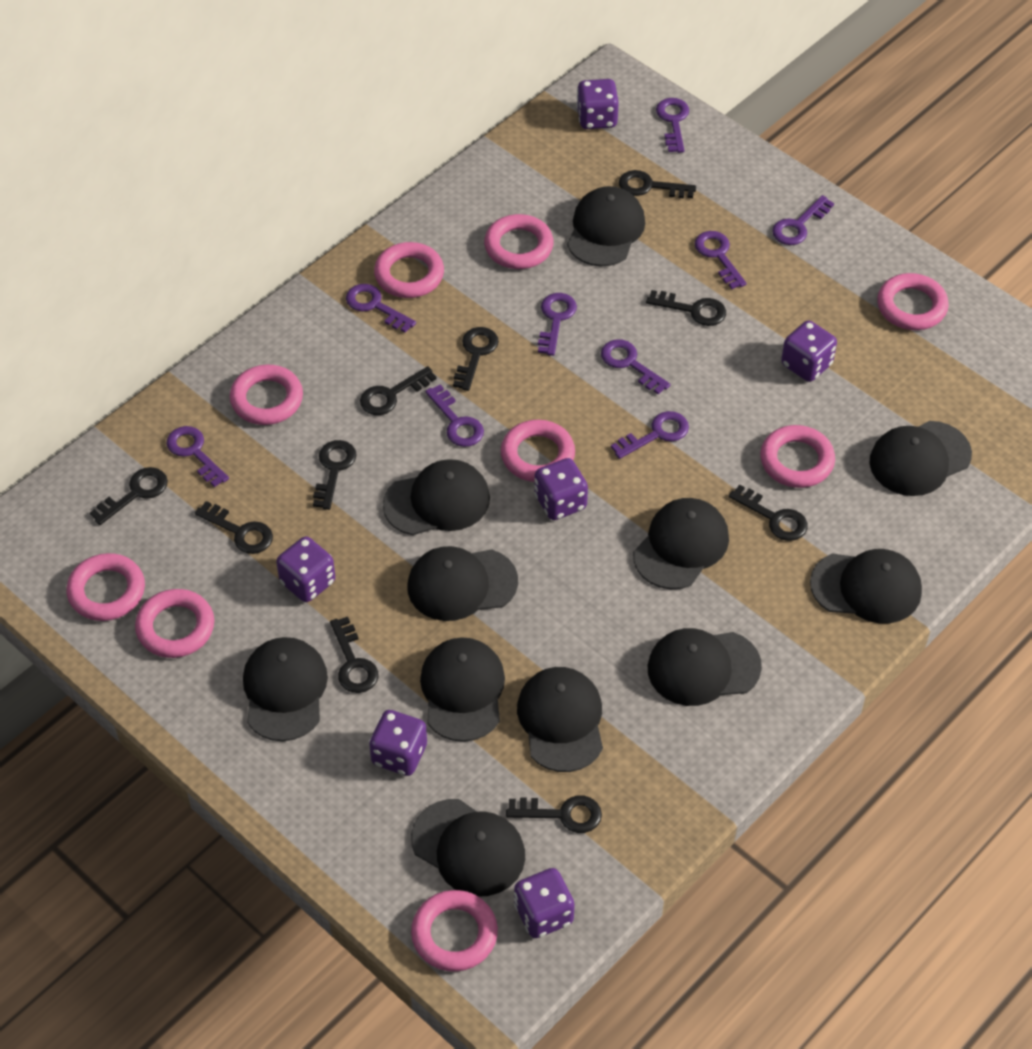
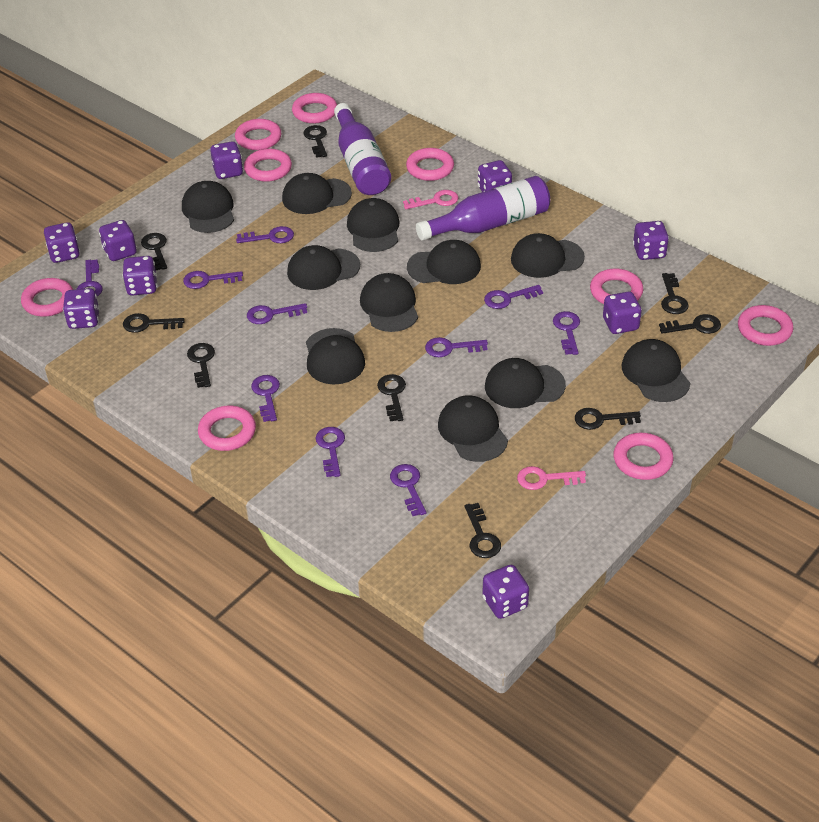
black key: 10 -> 9
pink key: 0 -> 2
purple bottle: 0 -> 2
purple dice: 6 -> 9
purple key: 9 -> 10

